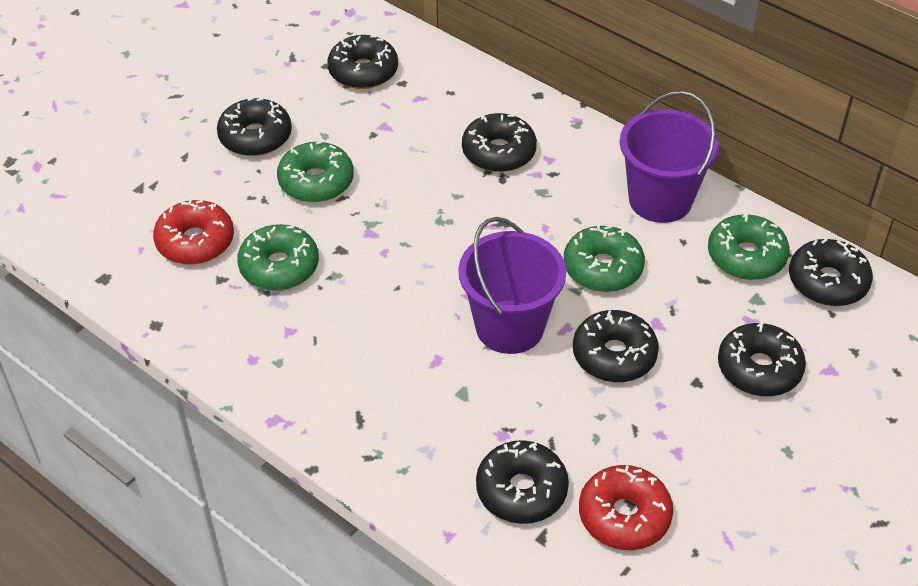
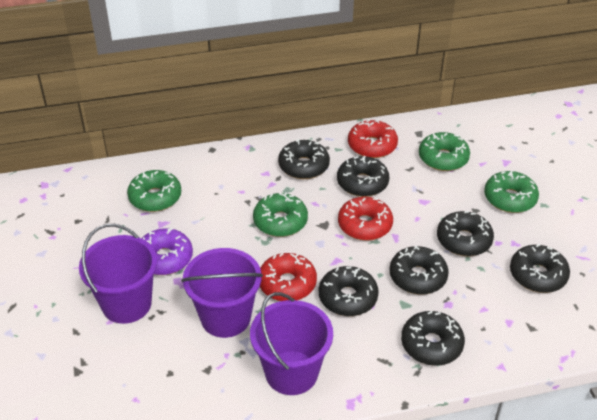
purple bucket: 2 -> 3
purple donut: 0 -> 1
red donut: 2 -> 3

